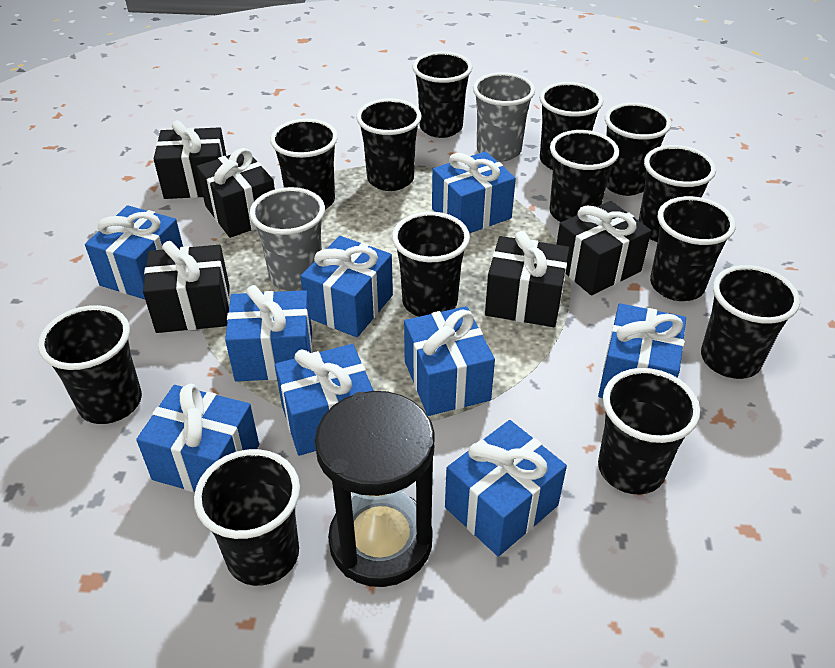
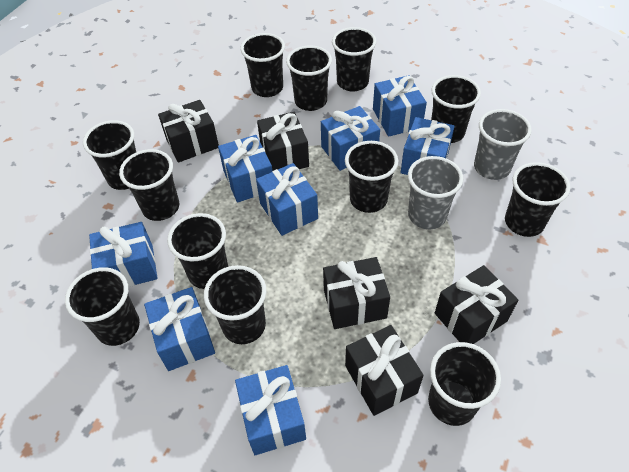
black cup: 13 -> 12
black hourglass: 1 -> 0
blue gift: 9 -> 8

